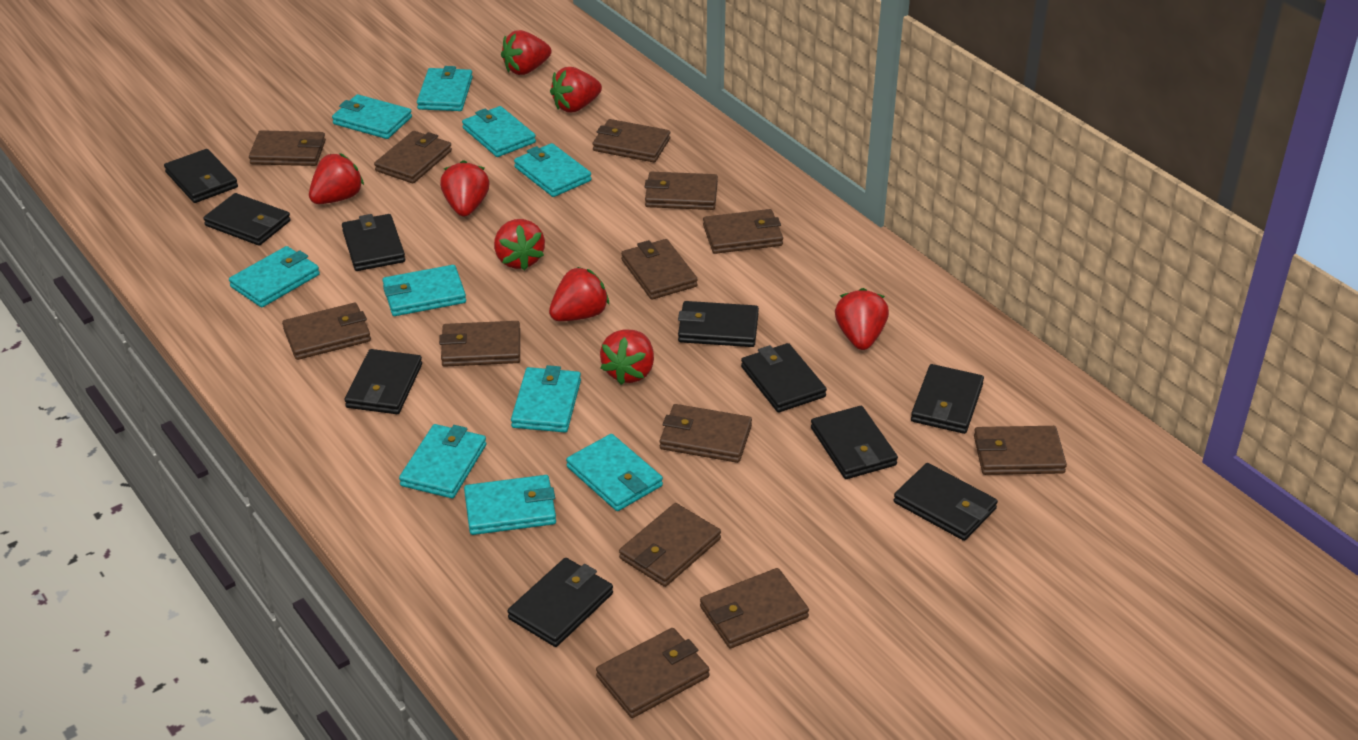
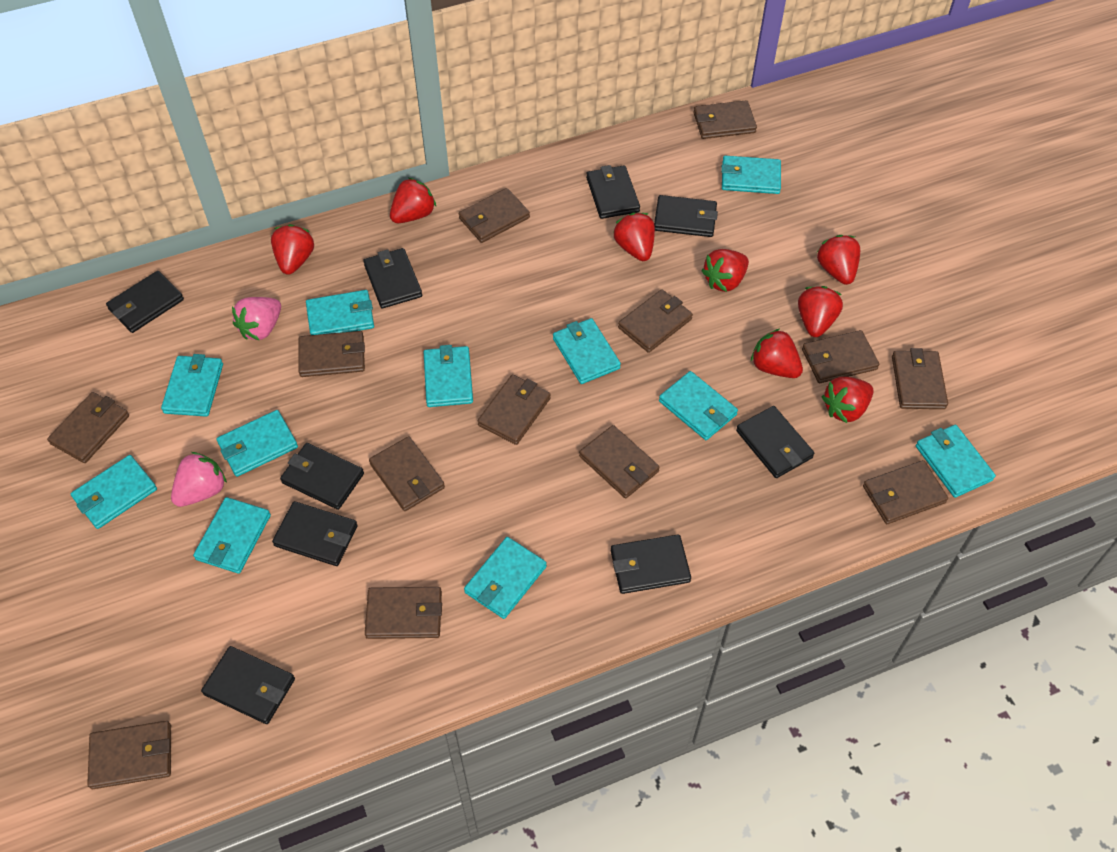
black wallet: 10 -> 9
pink strawberry: 0 -> 2
turquoise wallet: 10 -> 11

